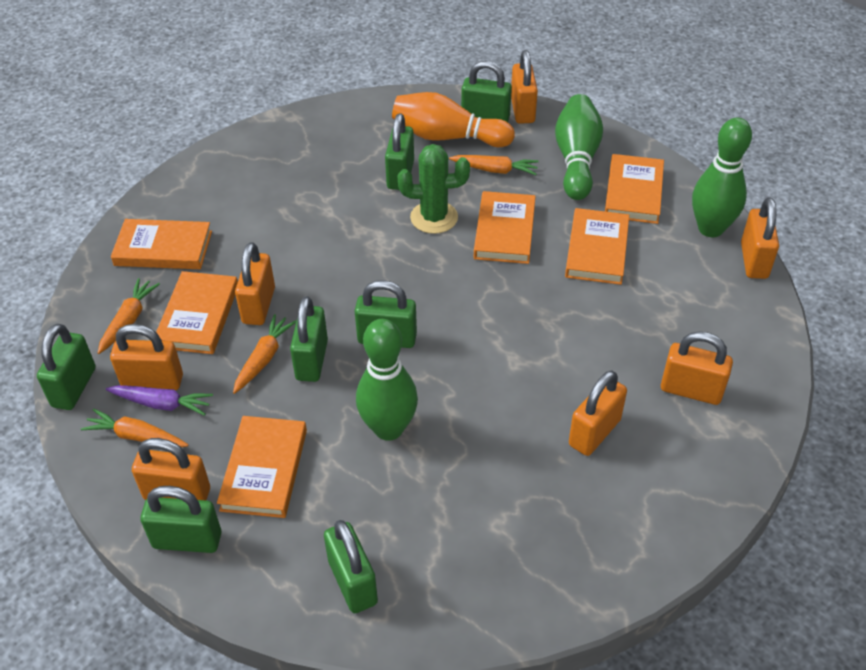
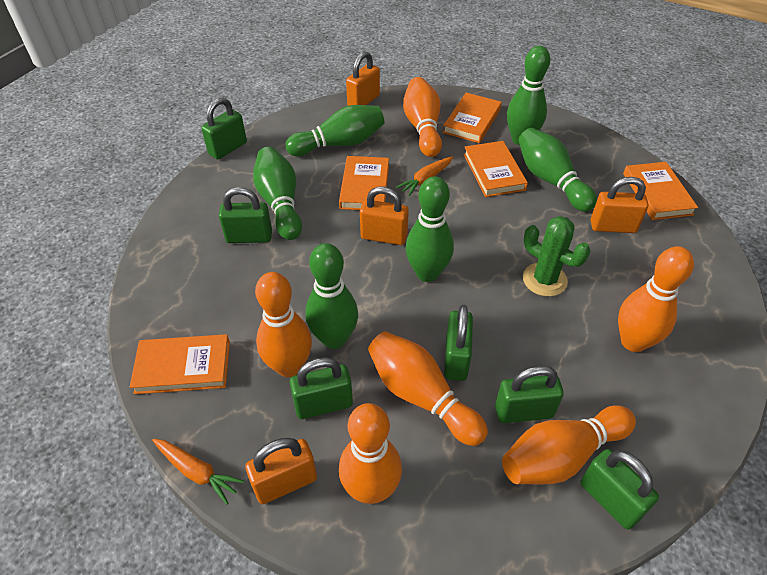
green bowling pin: 3 -> 6
green padlock: 7 -> 6
orange book: 6 -> 5
orange bowling pin: 1 -> 6
orange carrot: 4 -> 2
orange padlock: 7 -> 4
purple carrot: 1 -> 0

